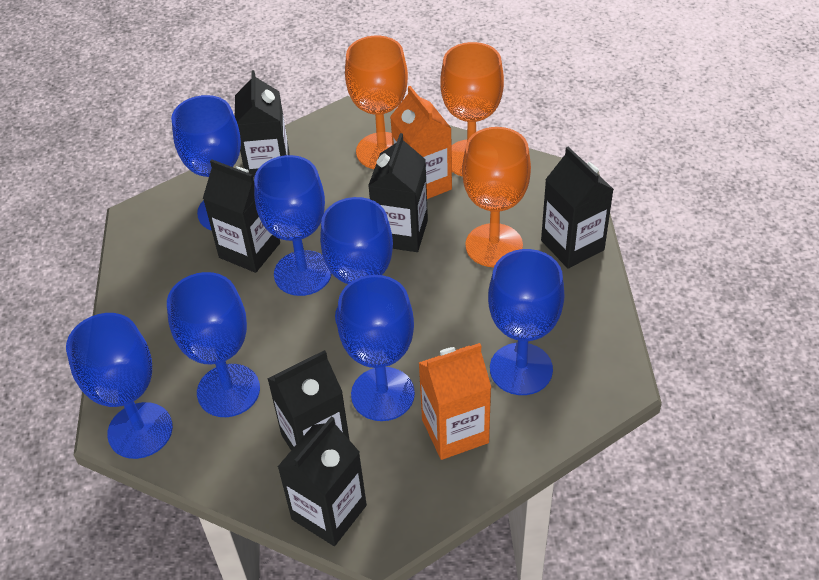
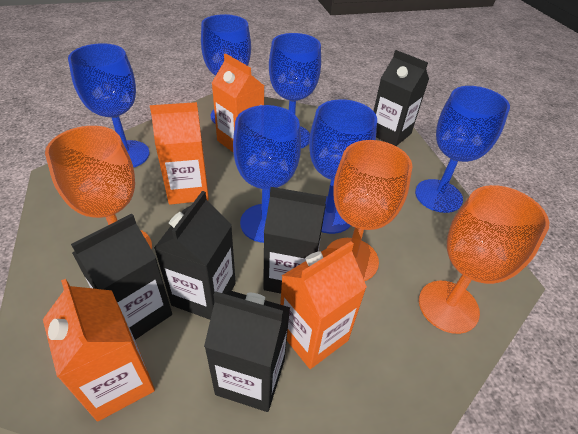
black carton: 6 -> 5
blue goblet: 7 -> 6
orange carton: 2 -> 4

